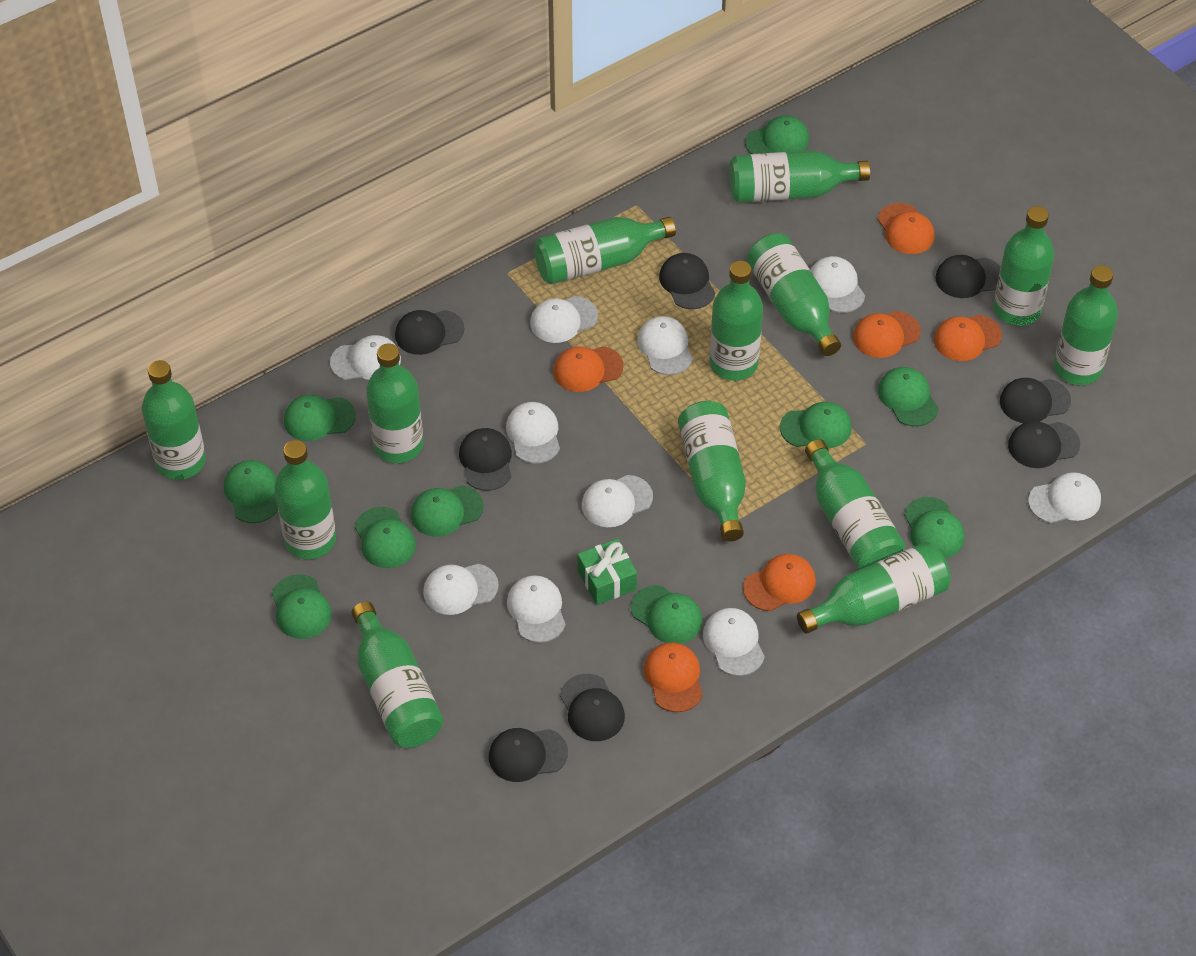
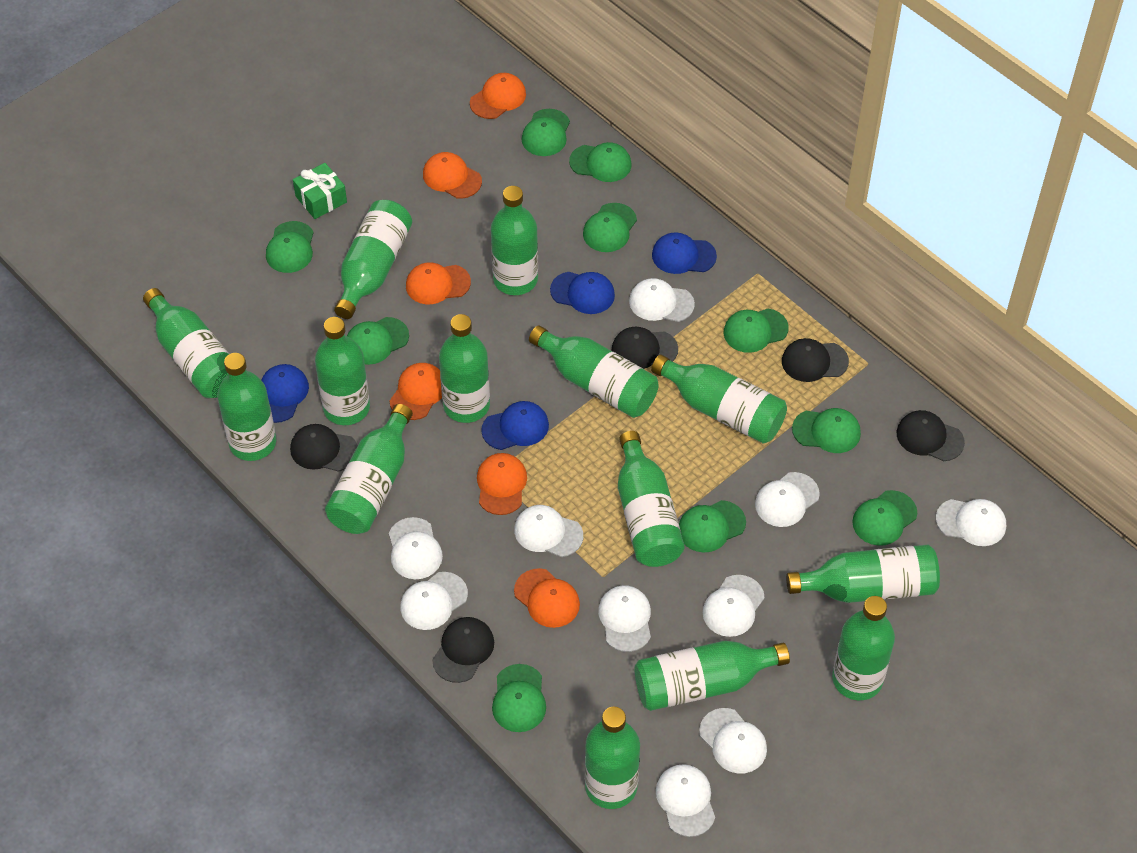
black cap: 8 -> 5
blue cap: 0 -> 4
green bottle: 13 -> 14

